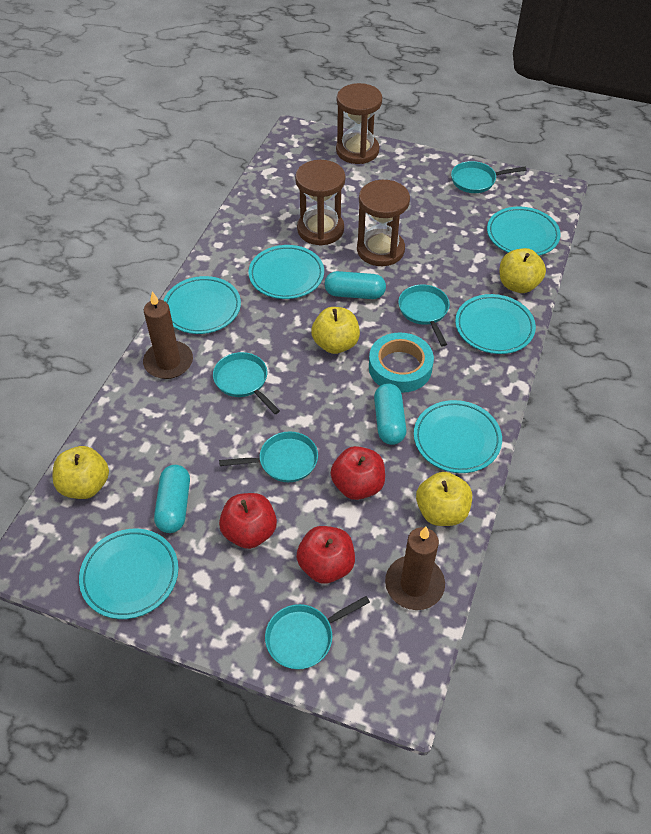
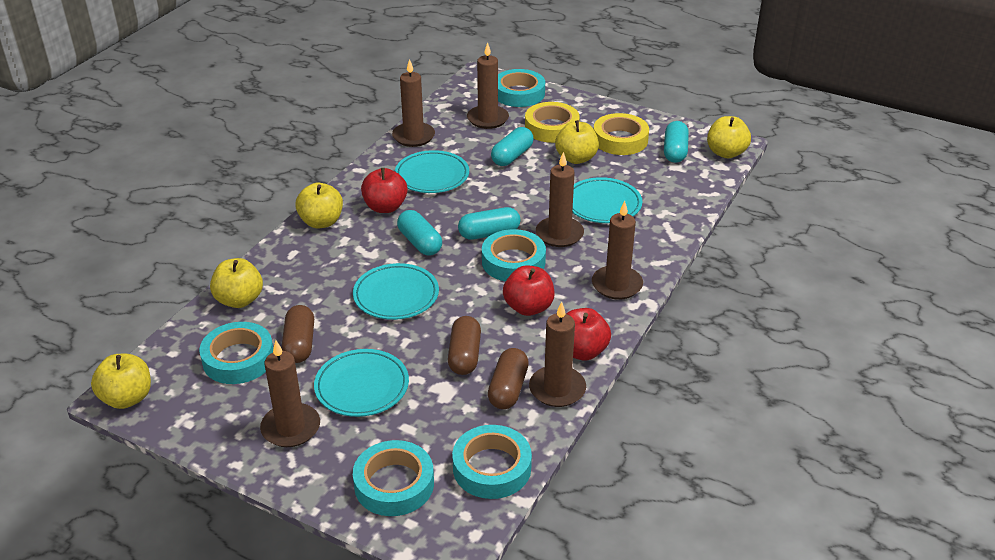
brown candle: 2 -> 6
brown capsule: 0 -> 3
brown hourglass: 3 -> 0
turquoise capsule: 3 -> 4
turquoise pan: 5 -> 0
turquoise plate: 6 -> 4
turquoise tape: 1 -> 5
yellow apple: 4 -> 5
yellow tape: 0 -> 2

